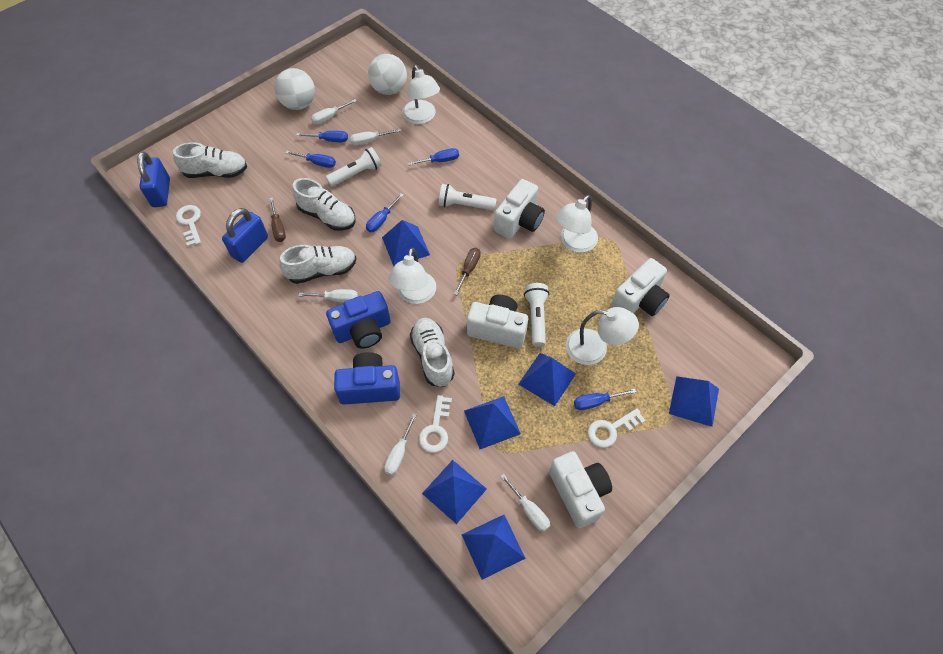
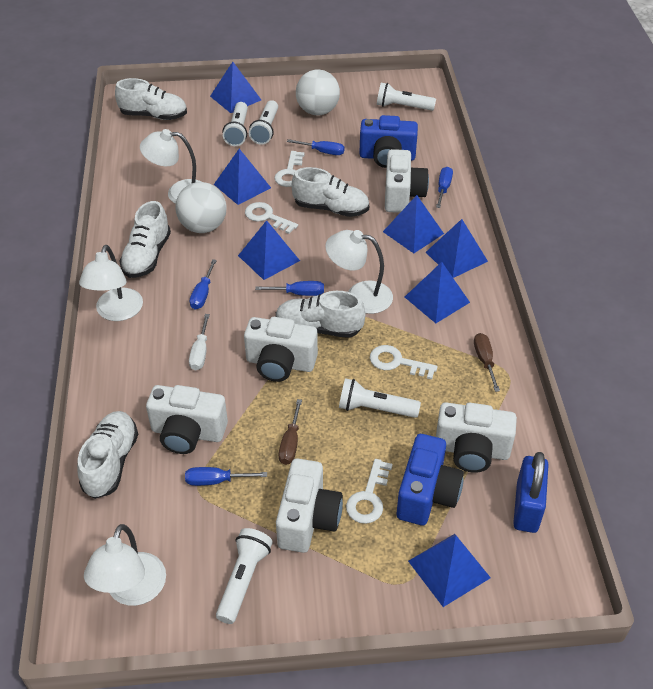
blue padlock: 2 -> 1
blue pyramid: 6 -> 7
white camera: 4 -> 5
white flashlight: 3 -> 5
white key: 3 -> 4
white screwdriver: 5 -> 1
white shoe: 4 -> 5

